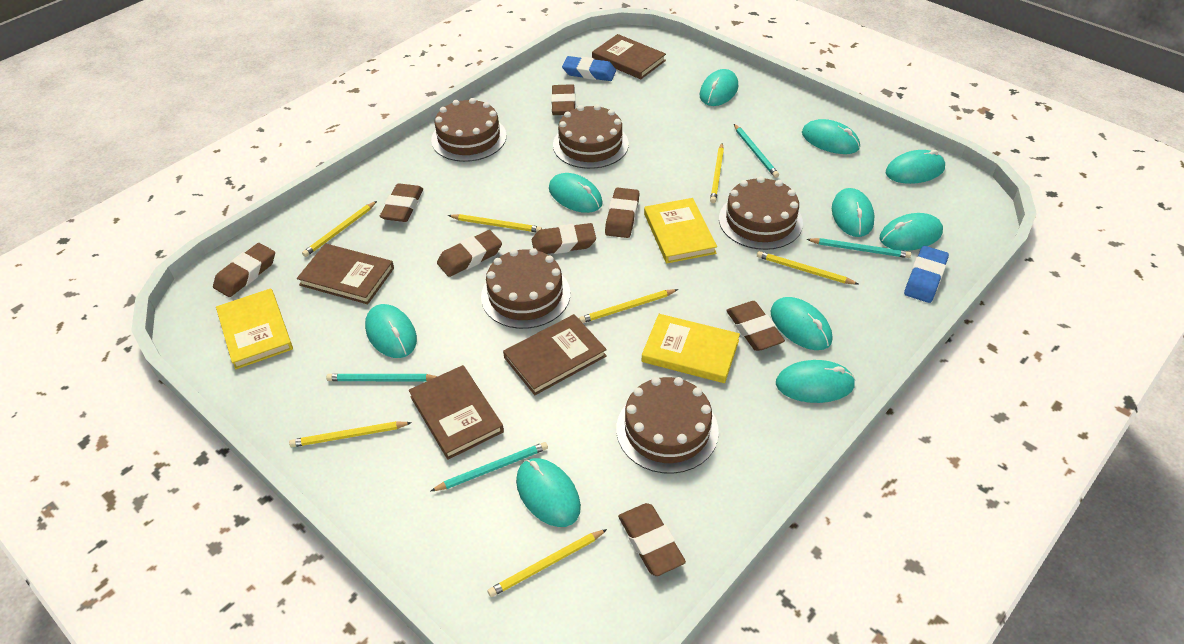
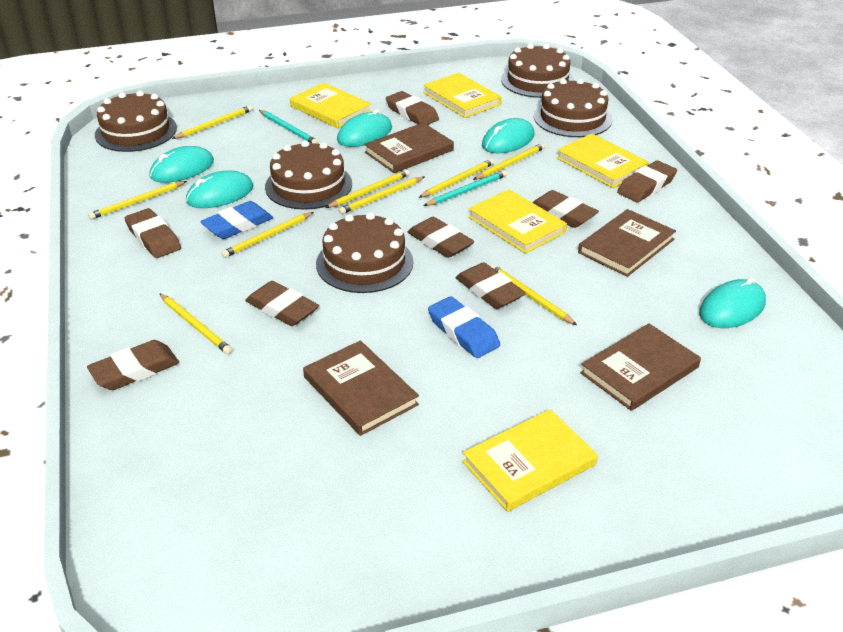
turquoise mouse: 10 -> 5
turquoise pencil: 4 -> 2
yellow book: 3 -> 5
yellow pencil: 7 -> 9

